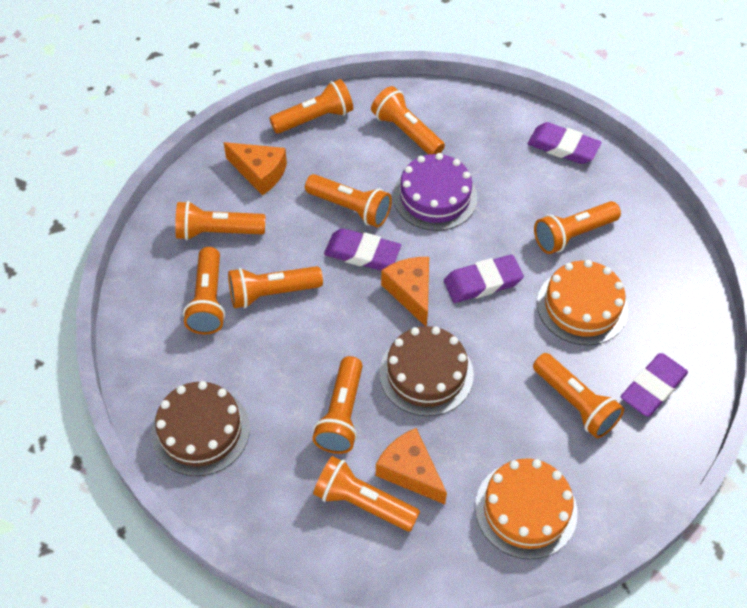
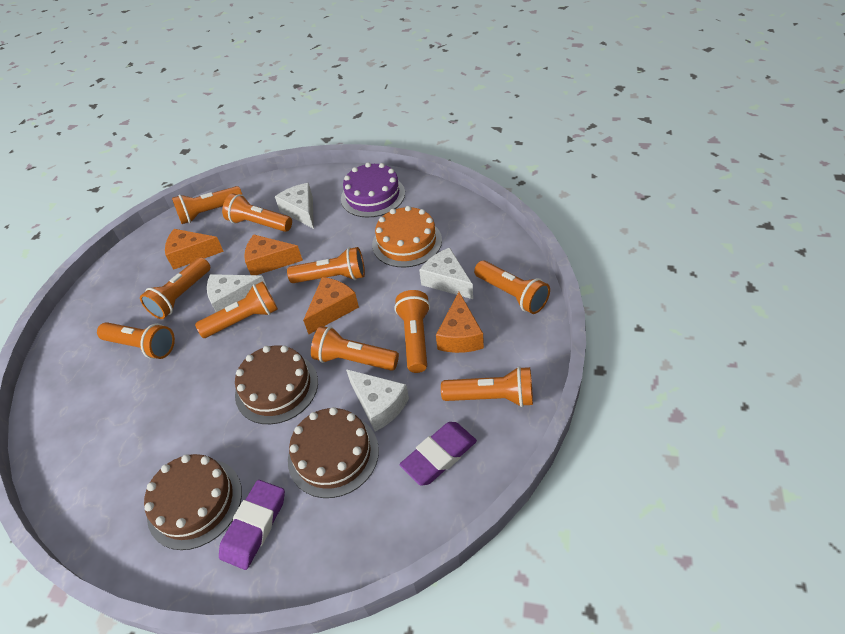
brown cake: 2 -> 3
orange cake: 2 -> 1
orange cheese: 3 -> 4
purple eraser: 4 -> 2
white cheese: 0 -> 4

